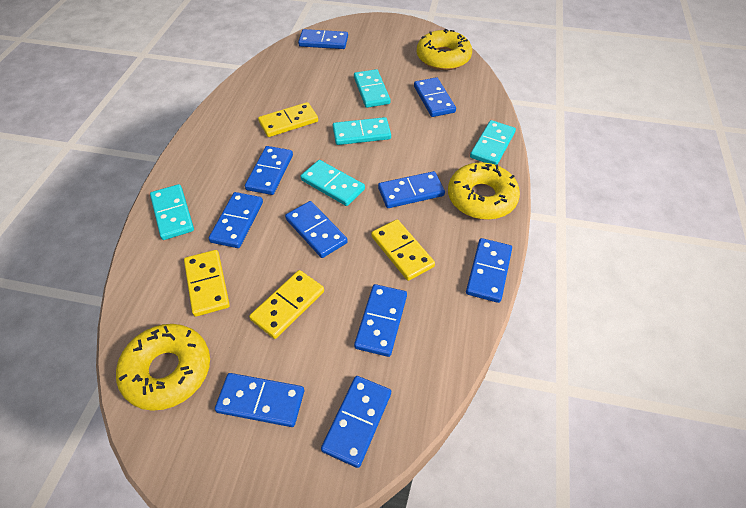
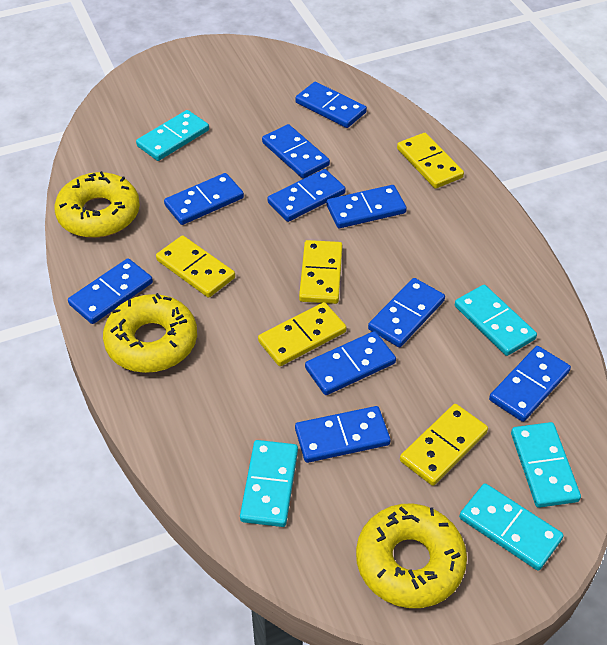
yellow domino: 4 -> 5

